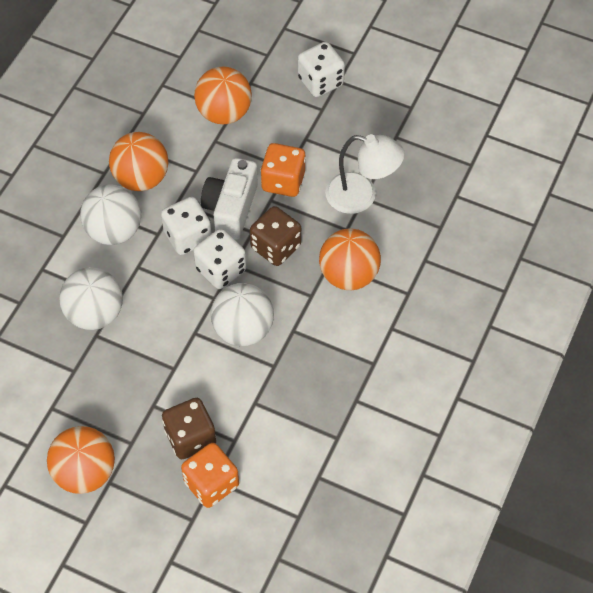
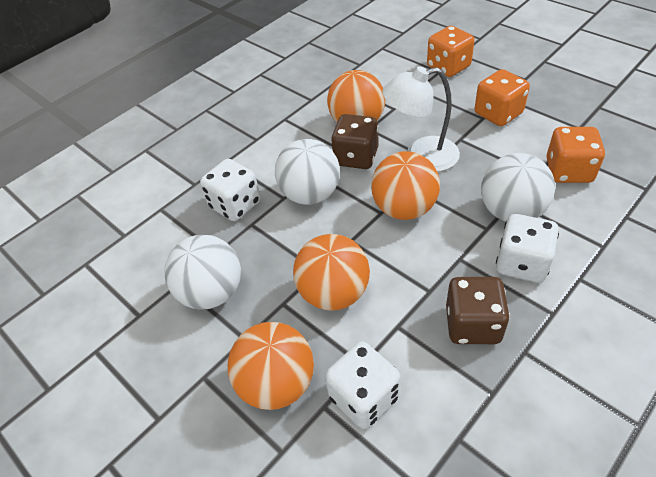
orange dice: 2 -> 3
white camera: 1 -> 0

